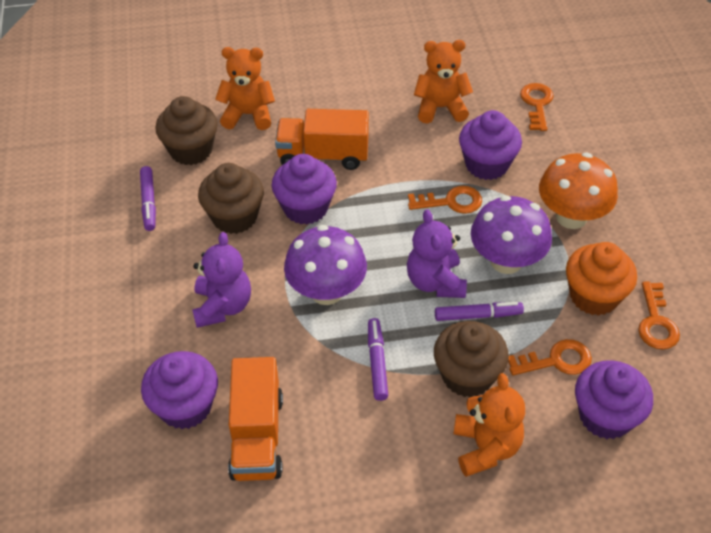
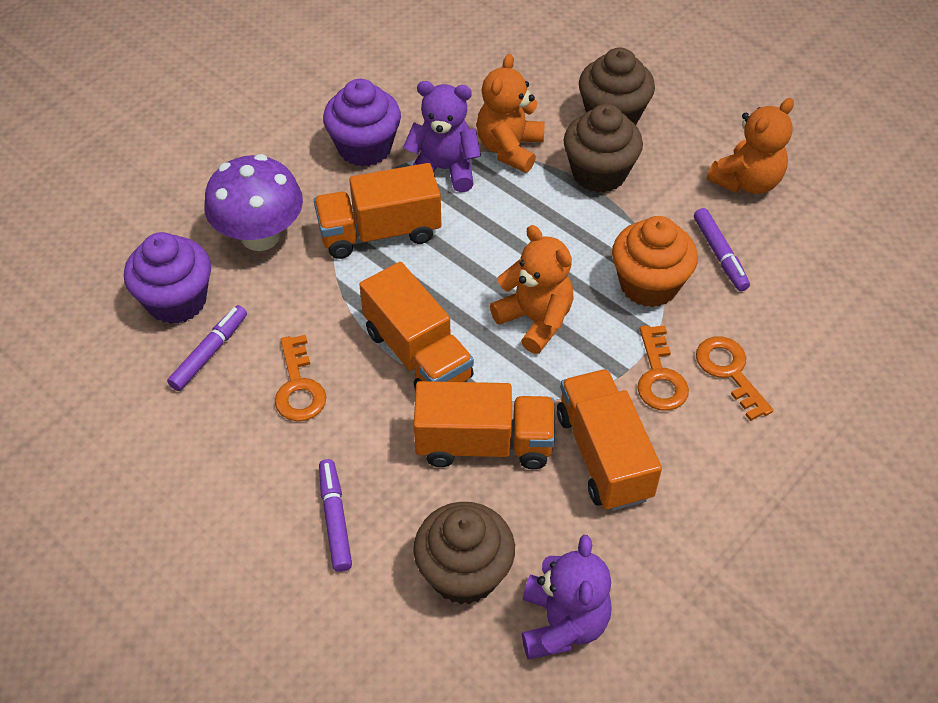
orange key: 4 -> 3
orange mushroom: 1 -> 0
orange truck: 2 -> 4
purple cupcake: 4 -> 2
purple mushroom: 2 -> 1

